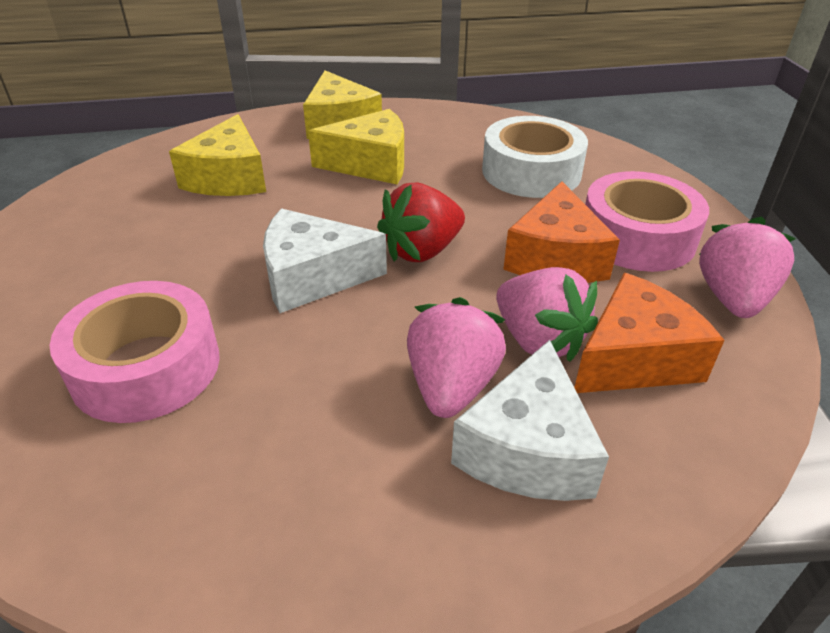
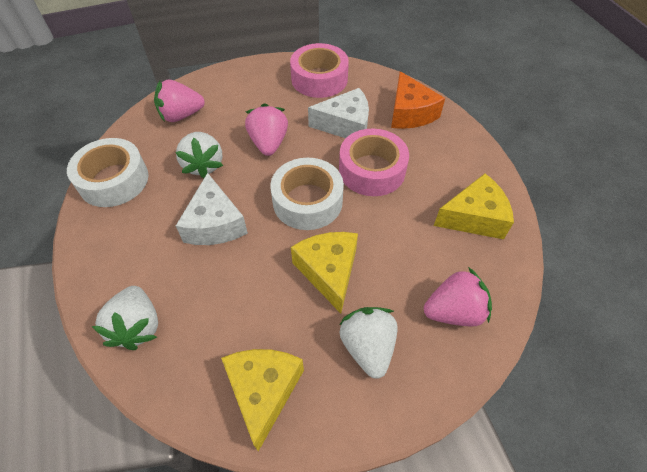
orange cheese: 2 -> 1
red strawberry: 1 -> 0
white strawberry: 0 -> 3
white tape: 1 -> 2

